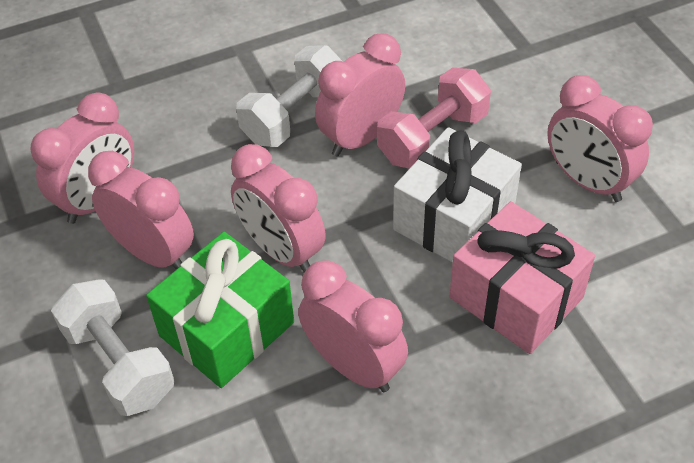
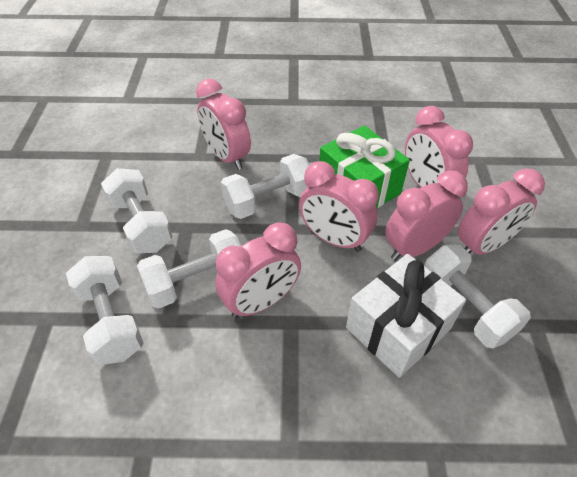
pink dumbbell: 1 -> 0
pink gift: 1 -> 0
white dumbbell: 2 -> 5

